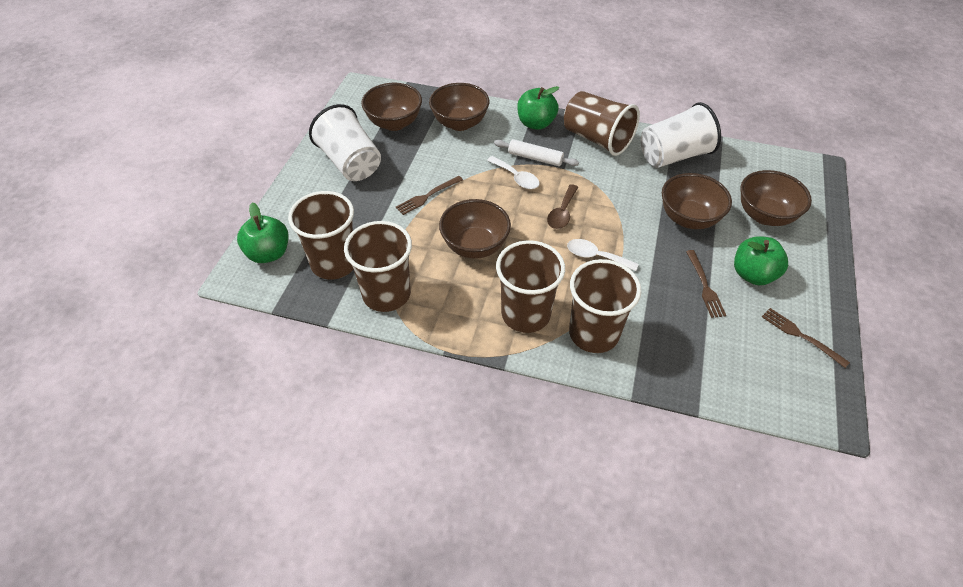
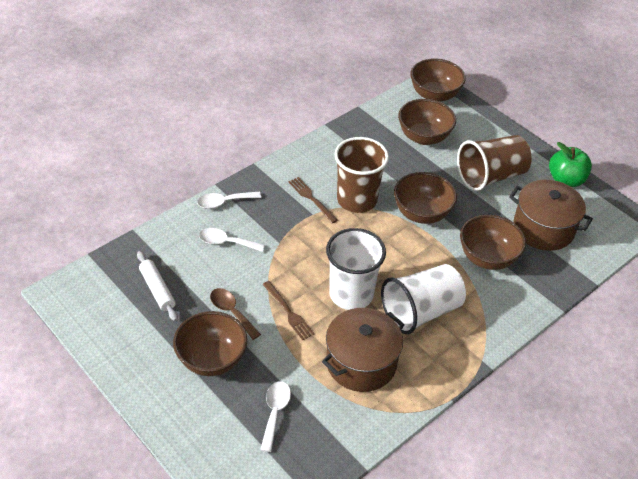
brown cup: 5 -> 2
brown fork: 3 -> 2
brown pot: 0 -> 2
green apple: 3 -> 1
white spoon: 2 -> 3

